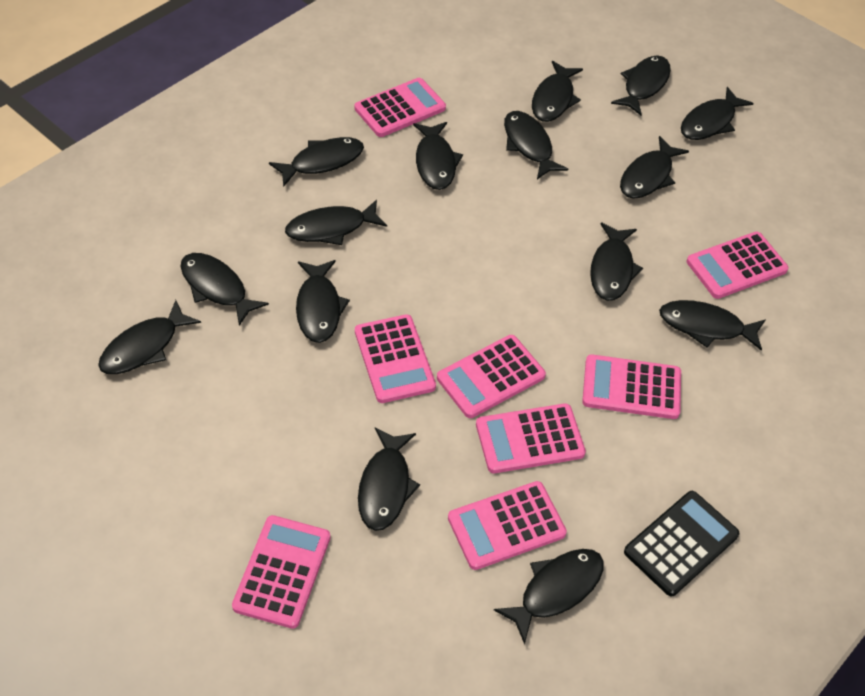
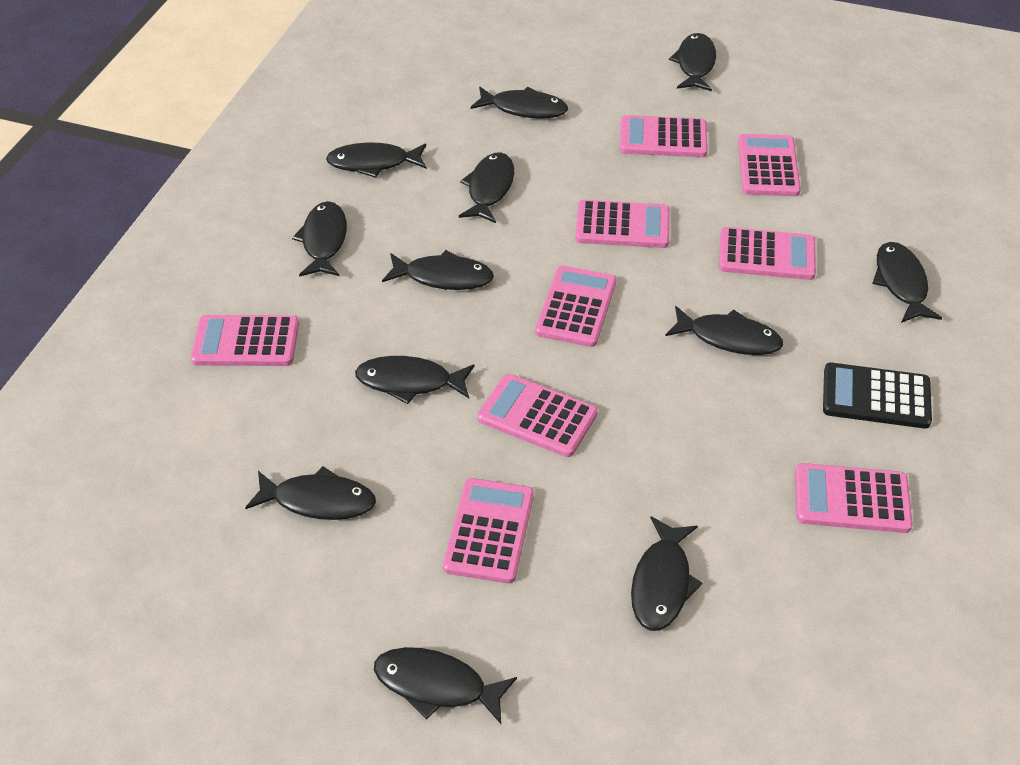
black fish: 15 -> 12
pink calculator: 8 -> 9

